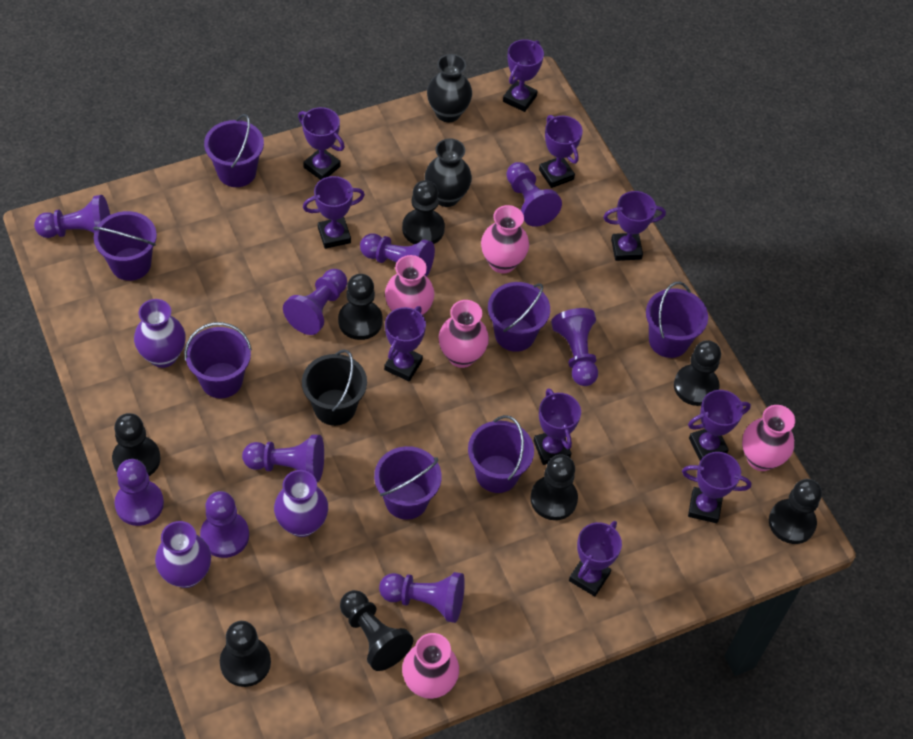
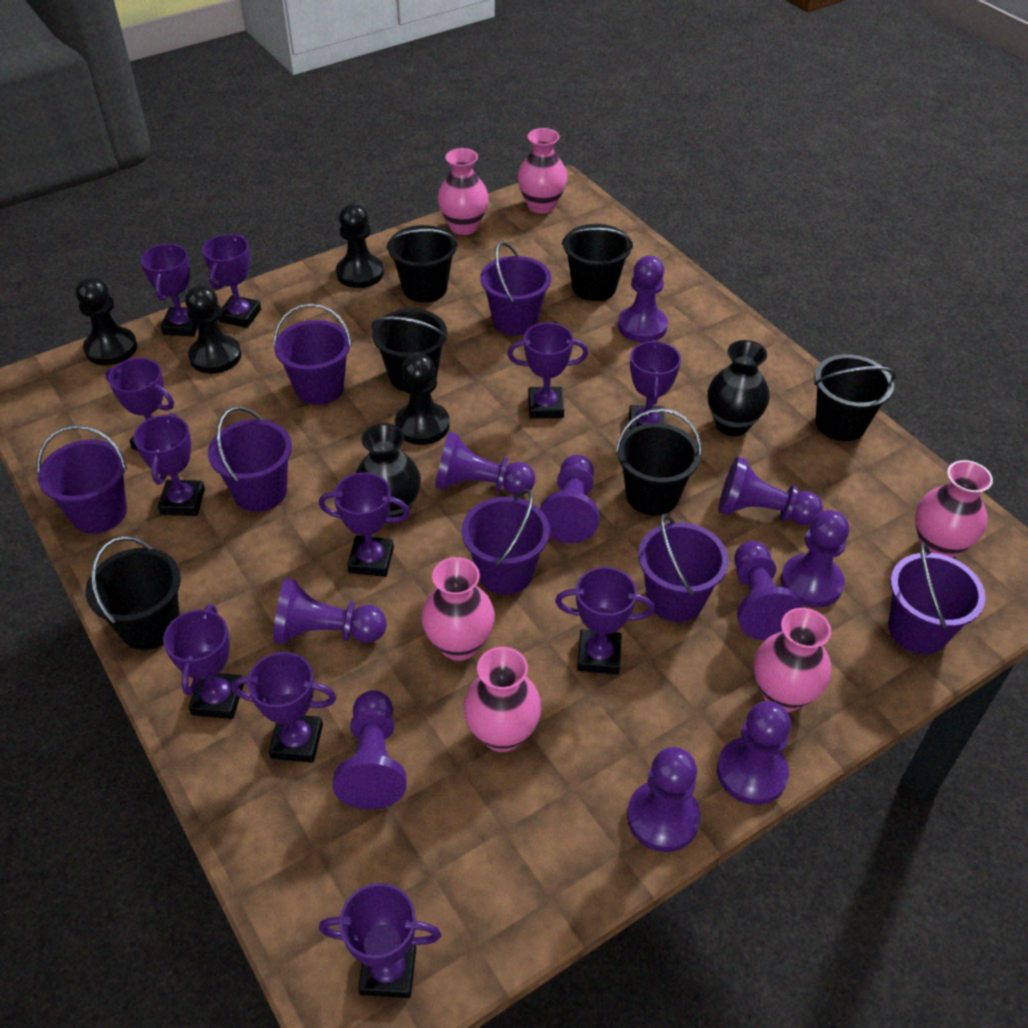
black bucket: 1 -> 6
black pawn: 8 -> 4
pink vase: 5 -> 6
purple pawn: 9 -> 10
purple trophy: 10 -> 11
purple vase: 3 -> 0

